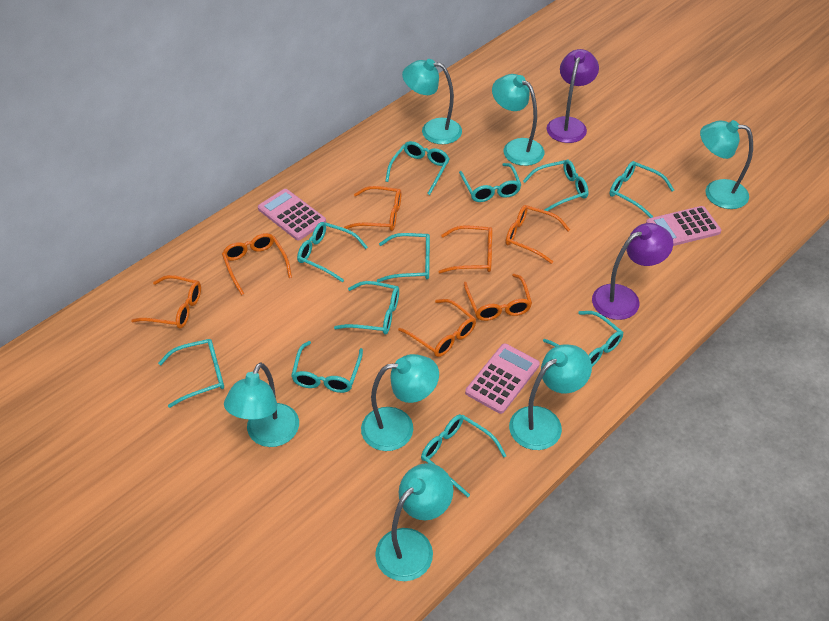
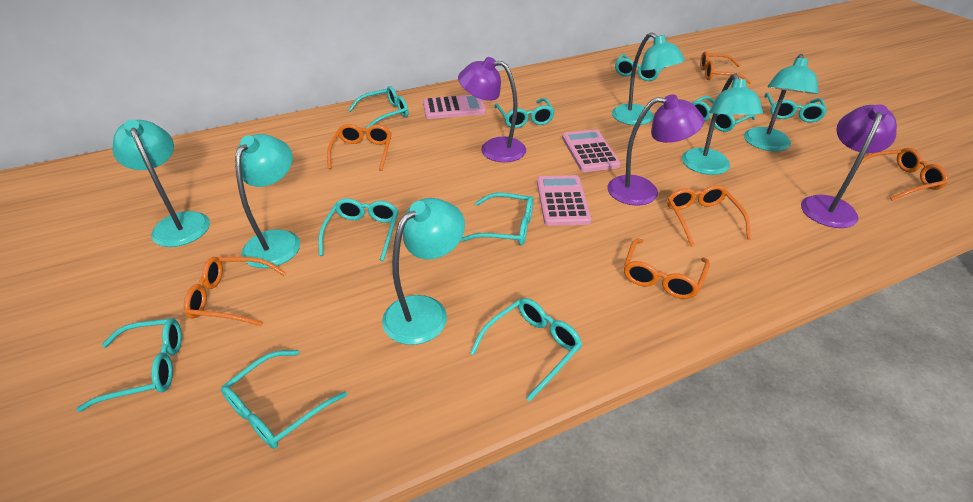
orange glasses: 7 -> 6
purple lamp: 2 -> 3
turquoise glasses: 11 -> 10
turquoise lamp: 7 -> 6

